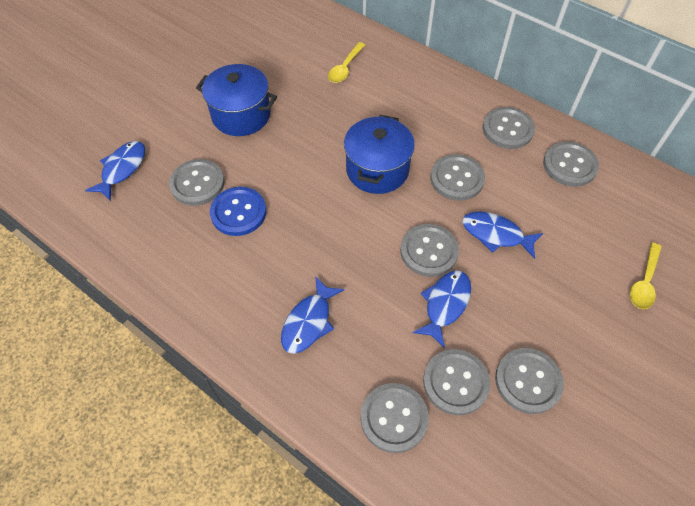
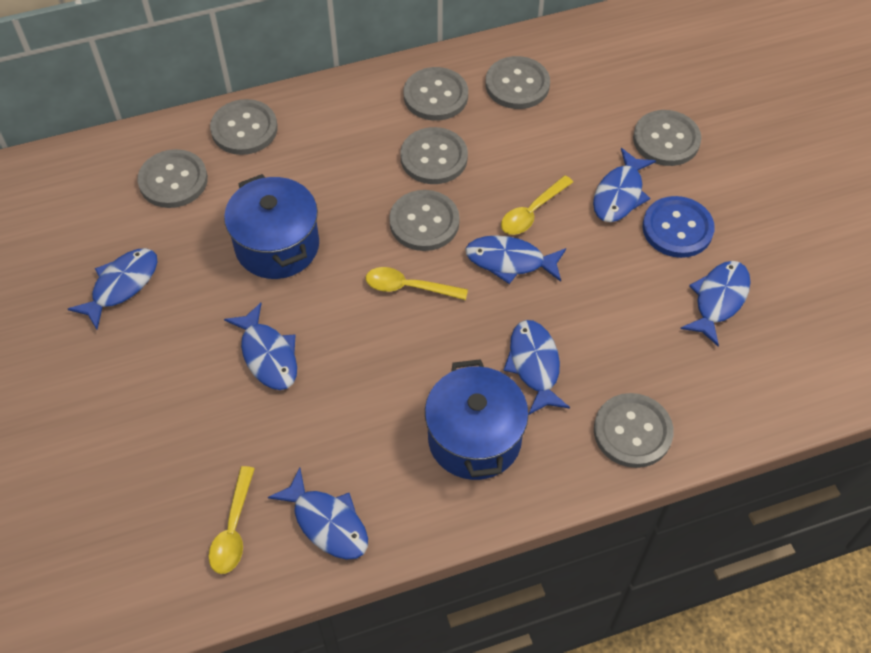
blue fish: 4 -> 7
yellow spoon: 2 -> 3

